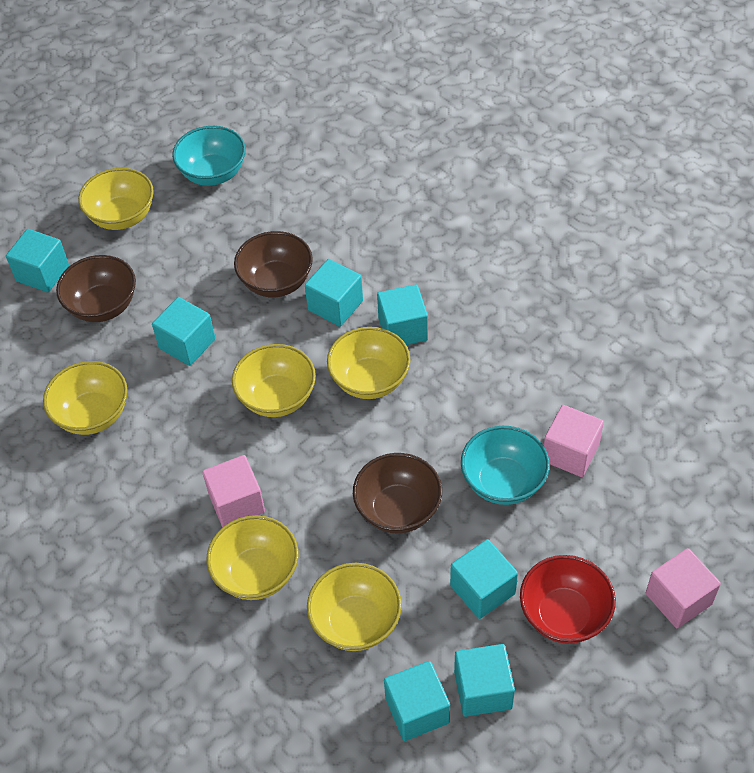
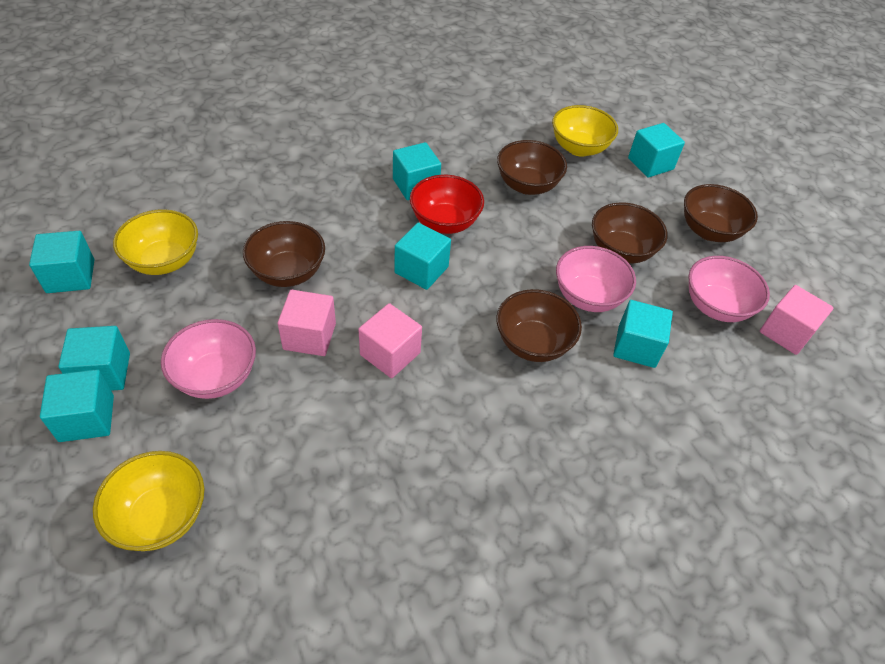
brown bowl: 3 -> 5
pink bowl: 0 -> 3
turquoise bowl: 2 -> 0
yellow bowl: 6 -> 3

